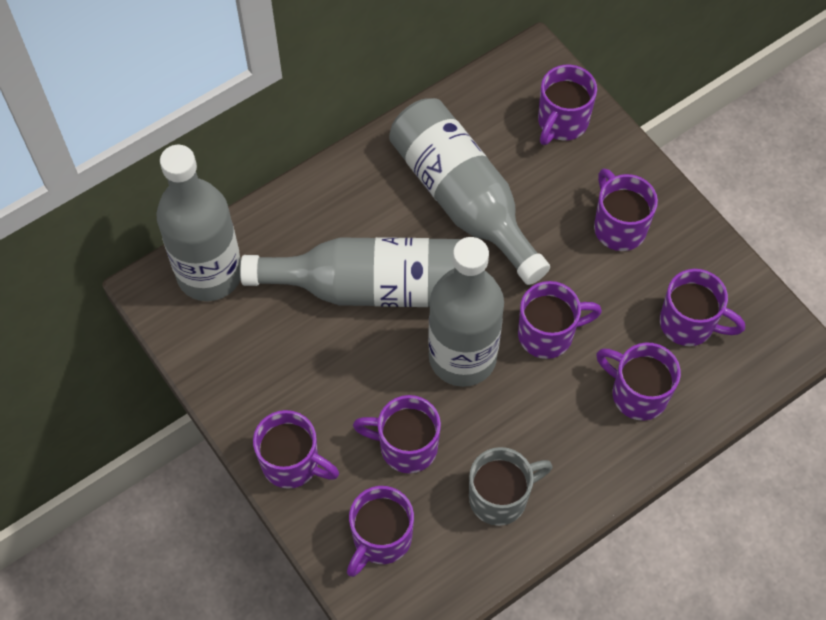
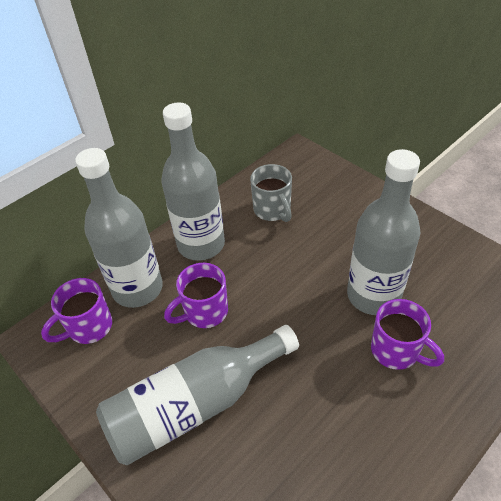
purple mug: 8 -> 3

